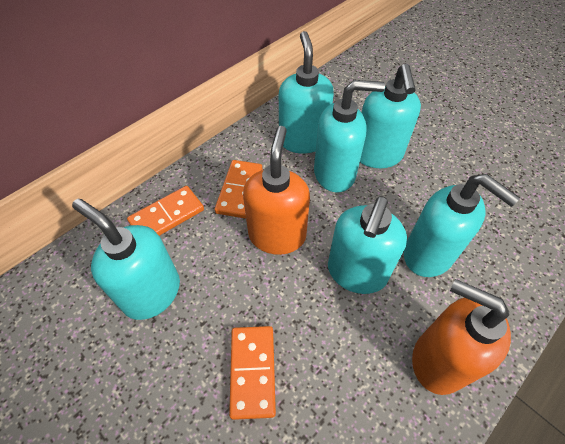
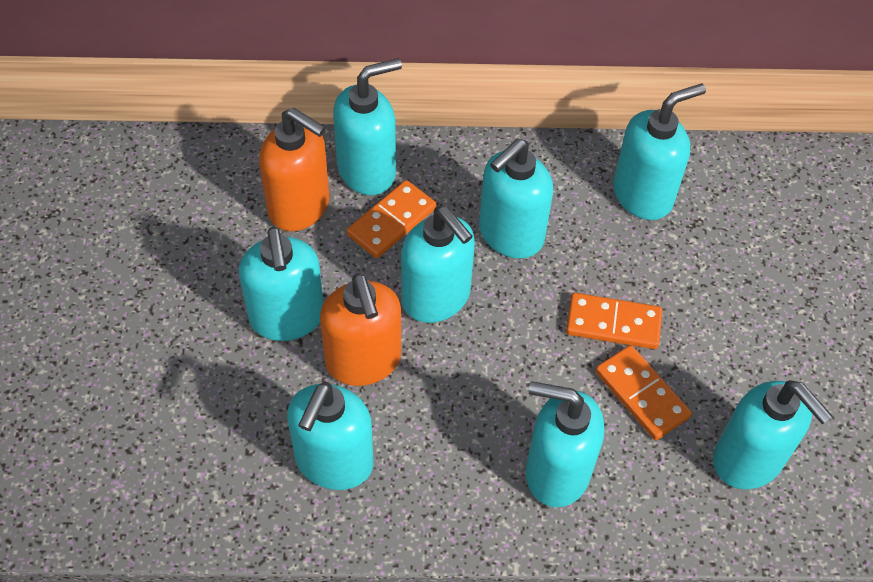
turquoise soap dispenser: 6 -> 8

